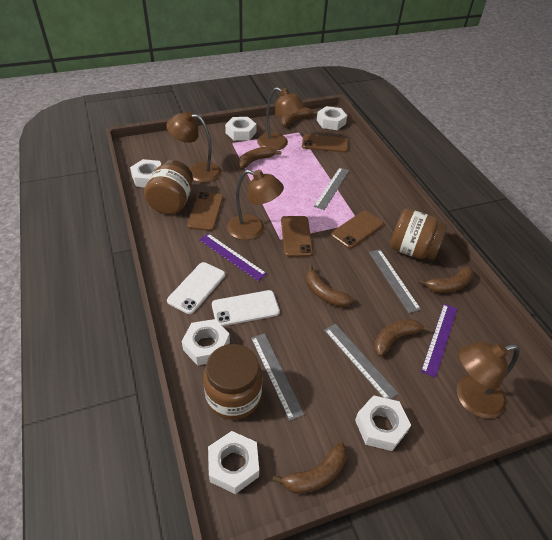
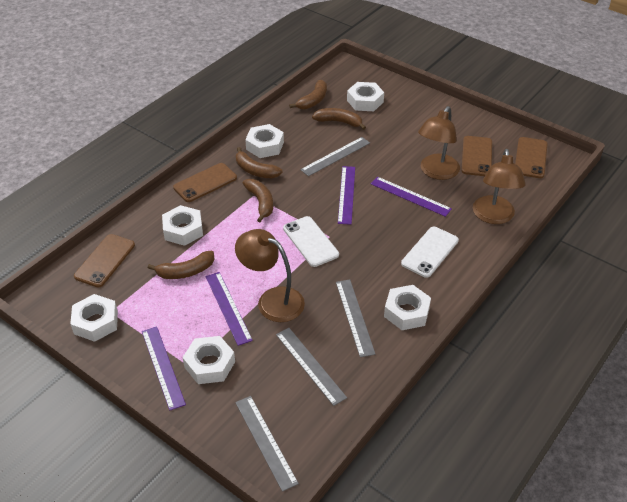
brown banana: 6 -> 5
brown jar: 3 -> 0
brown lamp: 4 -> 3
purple ruler: 2 -> 4

